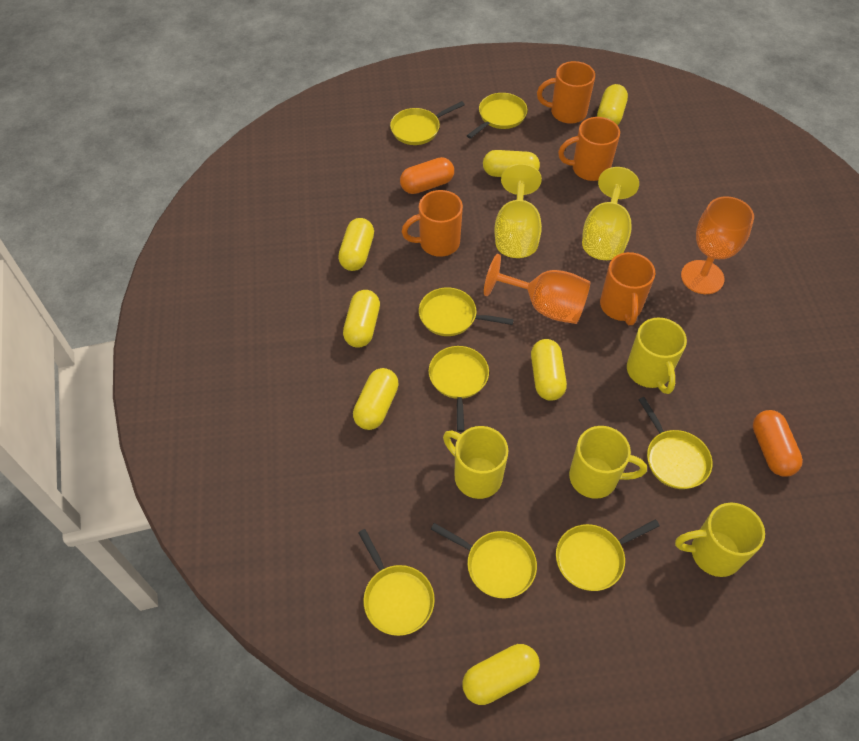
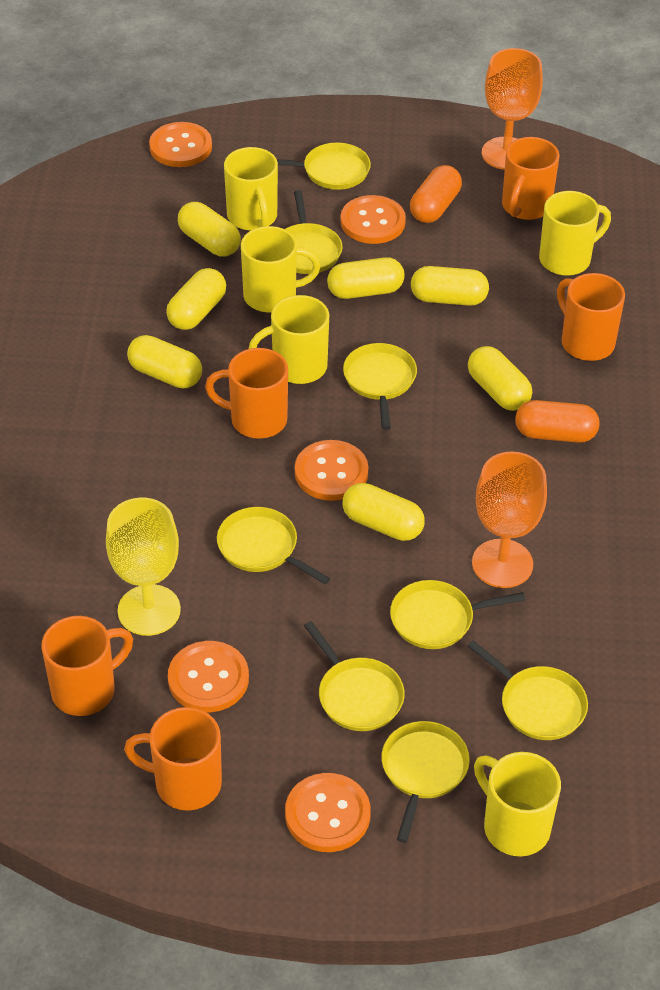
orange button: 0 -> 5
orange mug: 4 -> 5
yellow goblet: 2 -> 1
yellow mug: 4 -> 5

